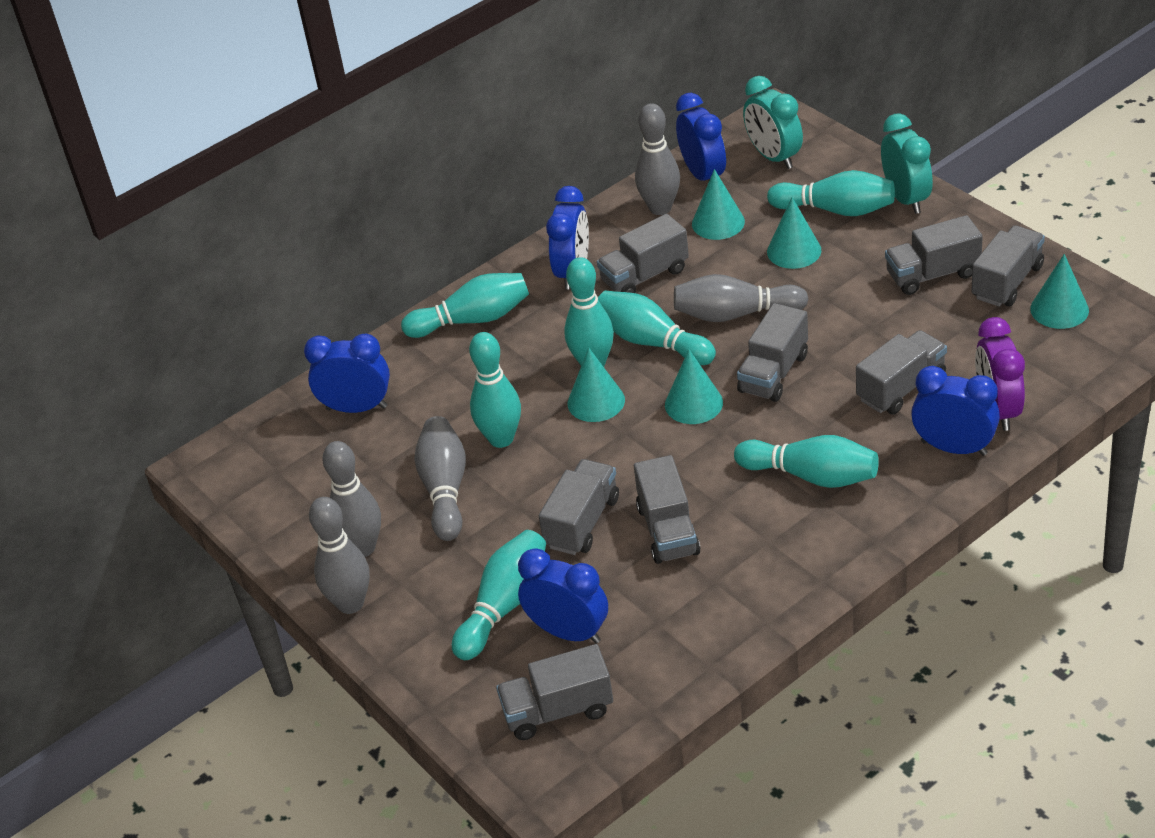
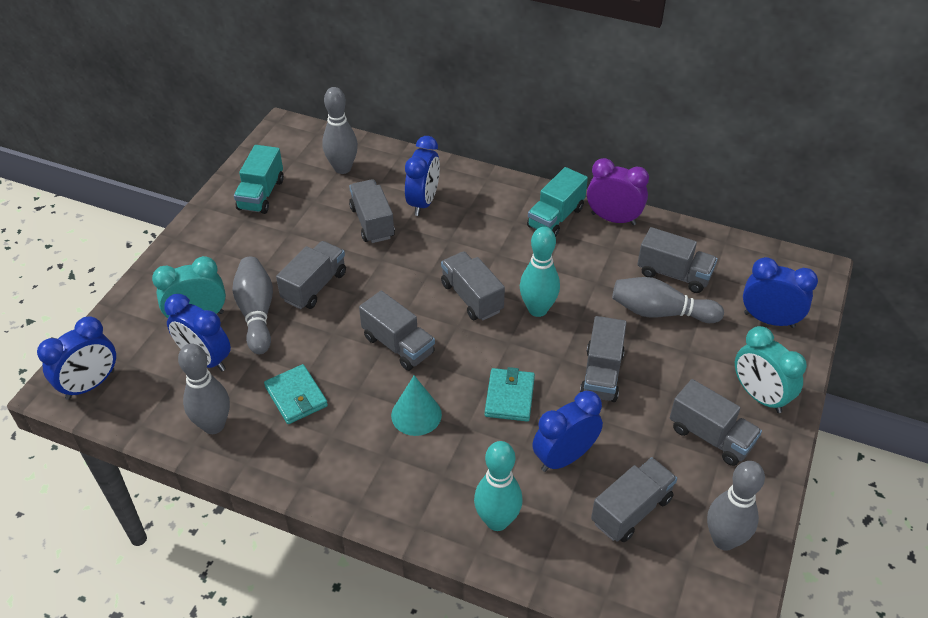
turquoise bowling pin: 7 -> 2
turquoise cone: 5 -> 1
turquoise truck: 0 -> 2
turquoise wallet: 0 -> 2

